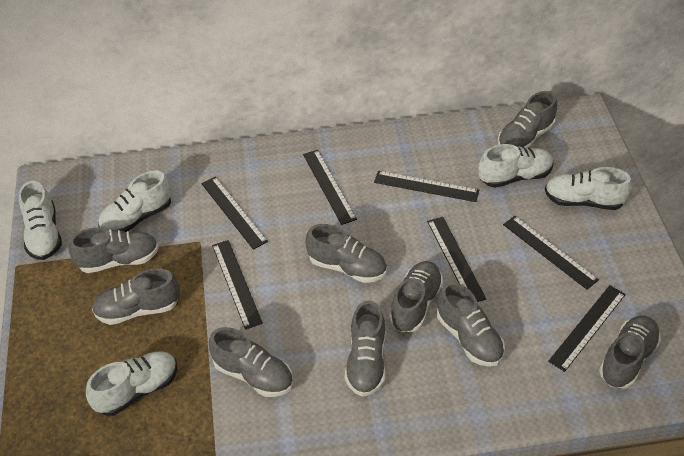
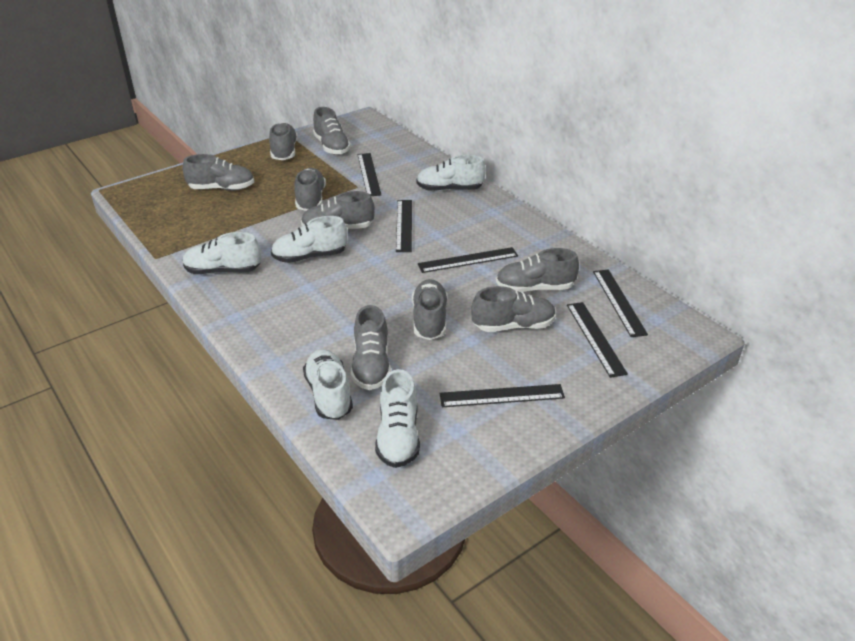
black ruler: 7 -> 6

